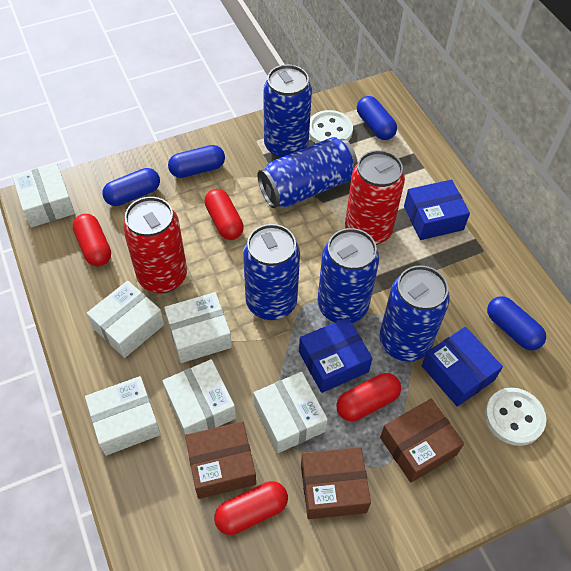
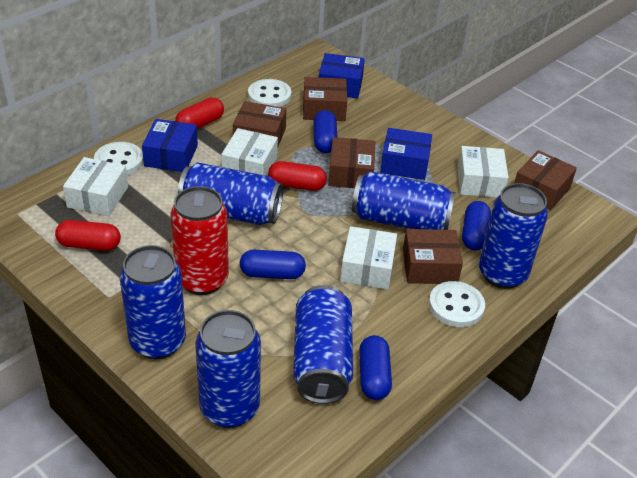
blue can: 5 -> 6
brown box: 3 -> 5
red can: 2 -> 1
red capsule: 4 -> 3
white box: 6 -> 4
white button: 2 -> 3

